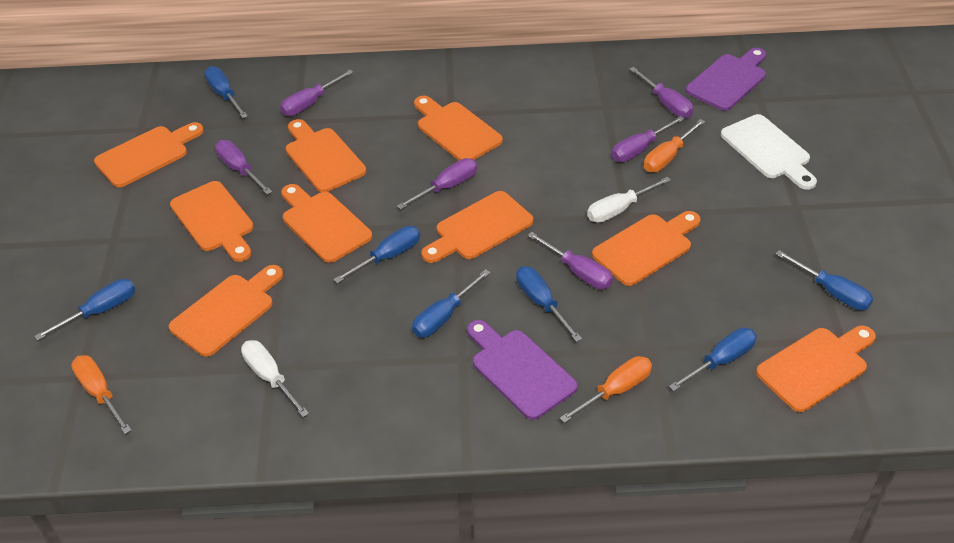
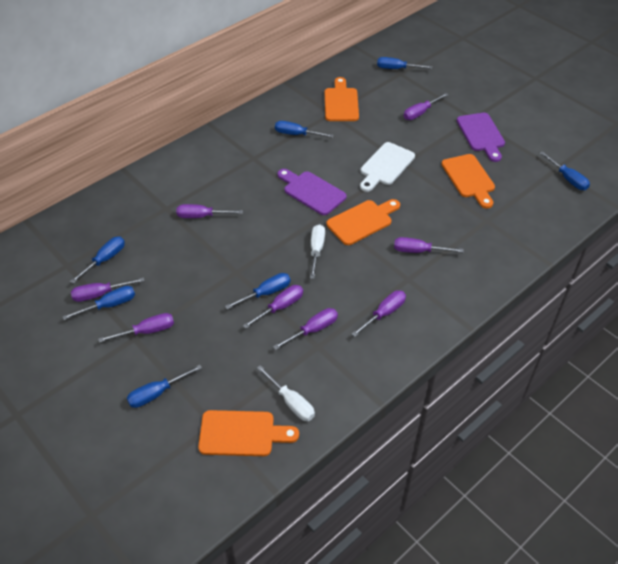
orange cutting board: 9 -> 4
orange screwdriver: 3 -> 0
purple screwdriver: 6 -> 8

